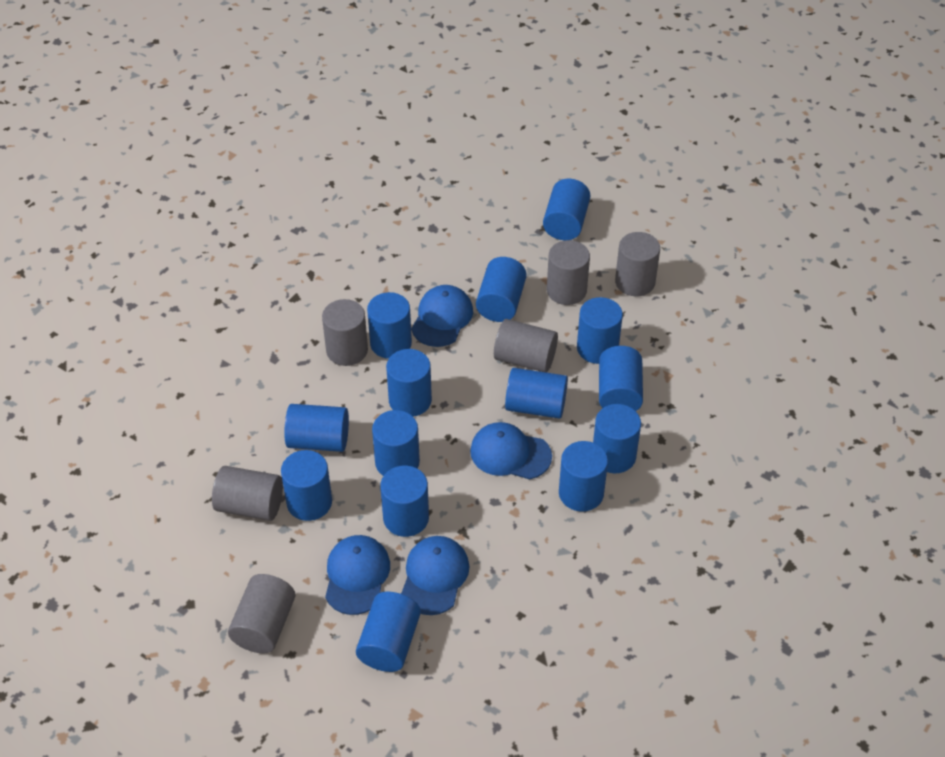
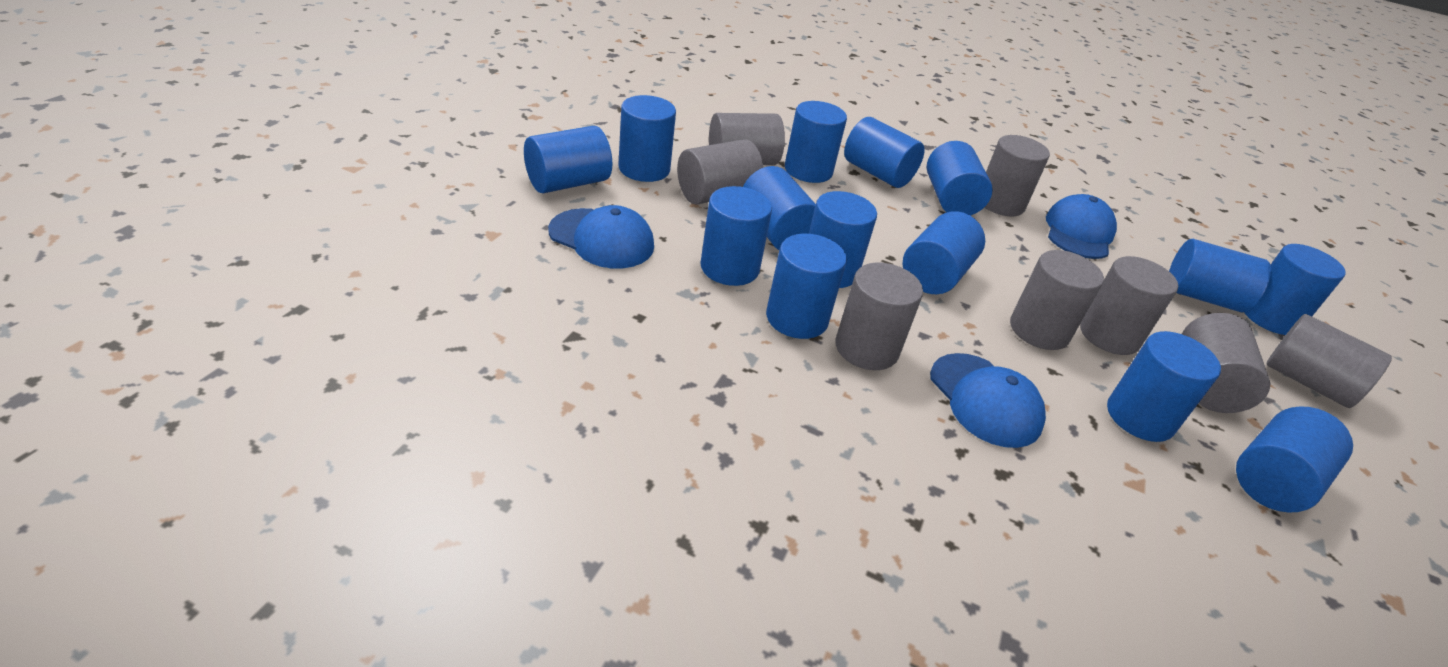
blue cap: 4 -> 3
grey cylinder: 6 -> 8

